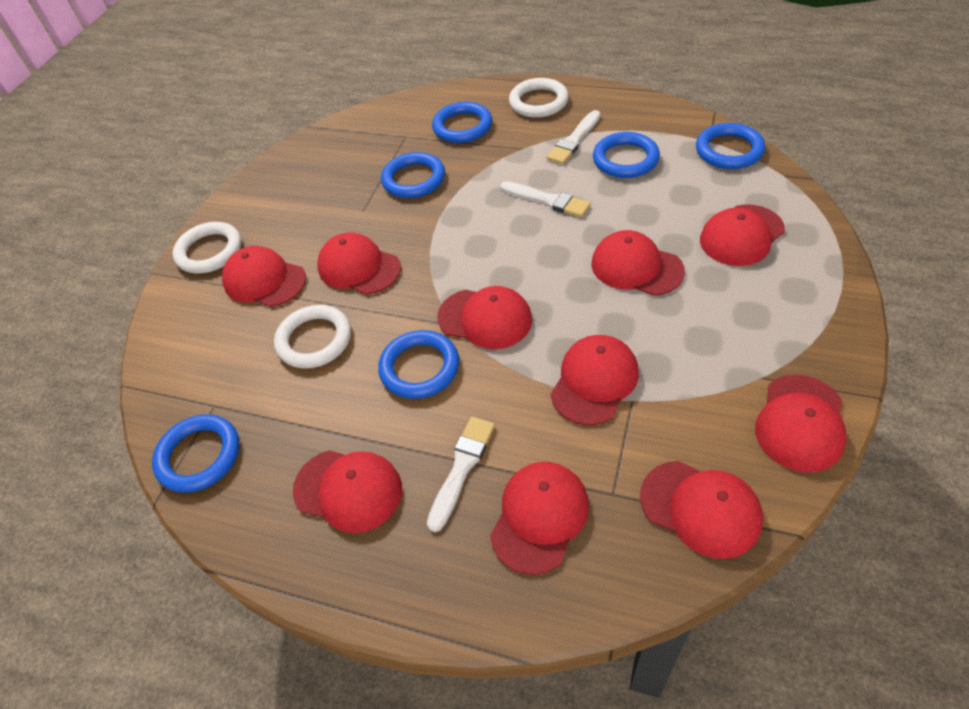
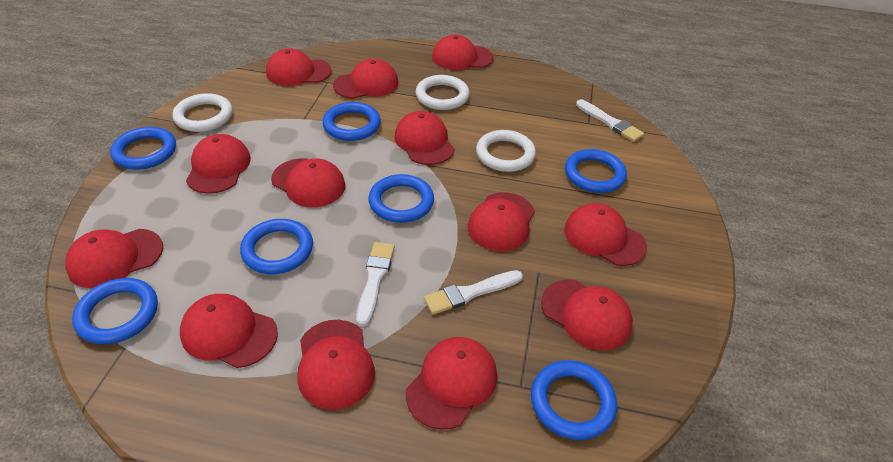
blue ring: 6 -> 7
red cap: 10 -> 13

